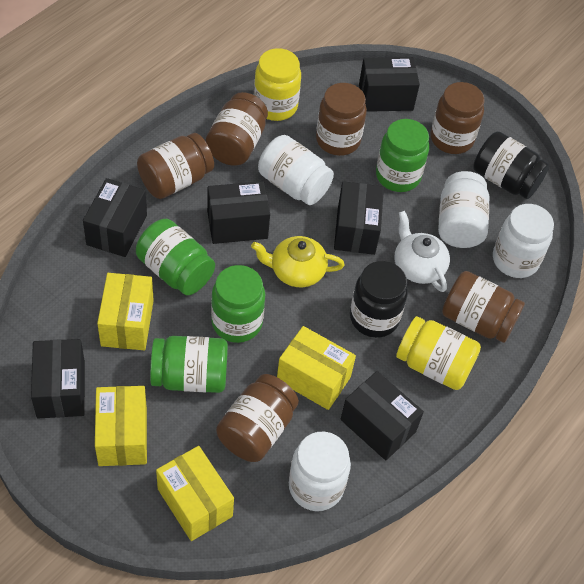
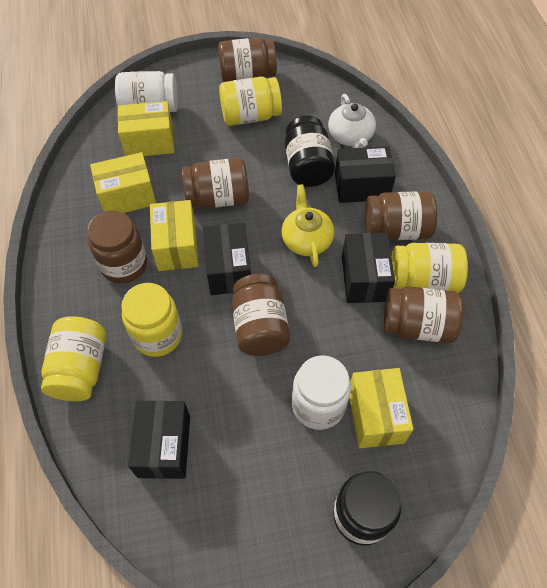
black box: 6 -> 4
green jar: 4 -> 0
white jar: 4 -> 2
yellow jar: 2 -> 4

